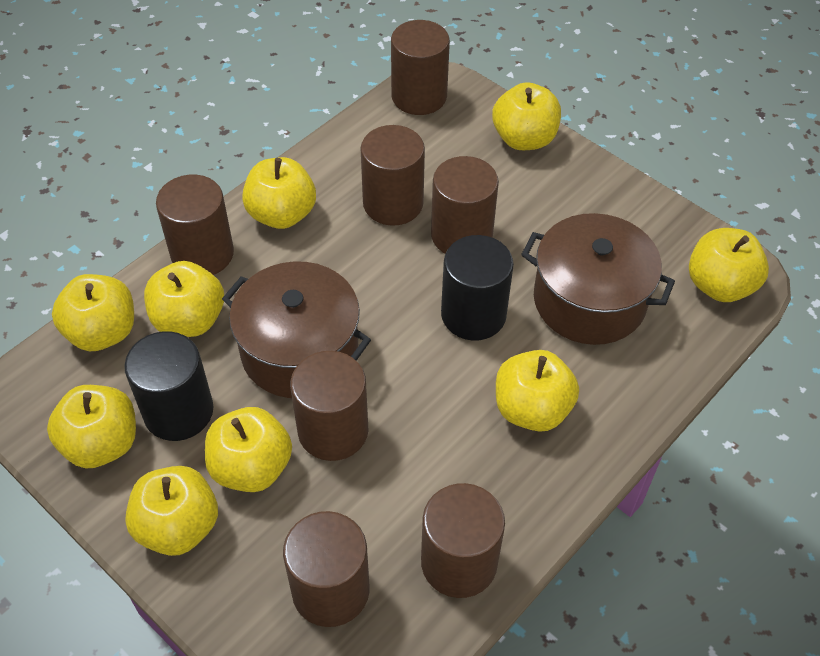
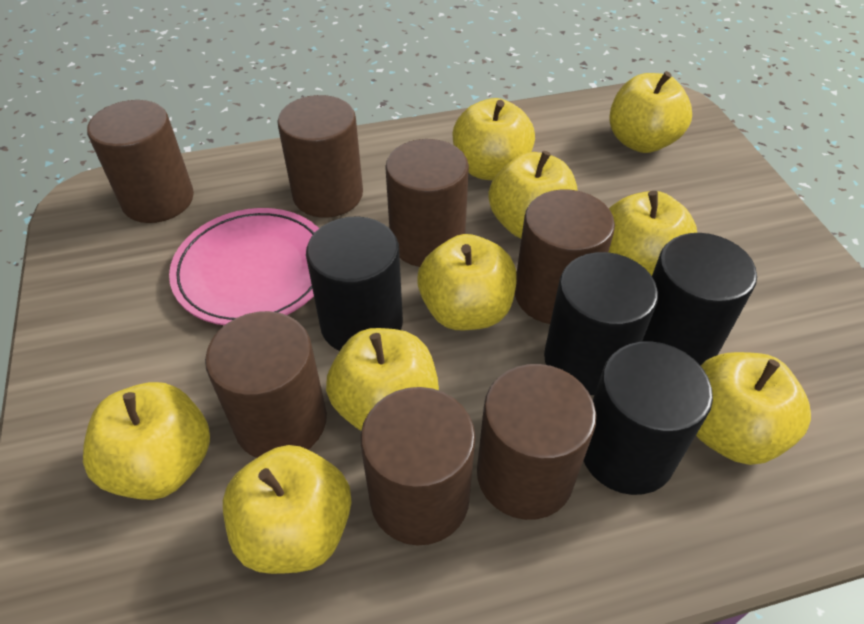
black cylinder: 2 -> 4
brown pot: 2 -> 0
pink plate: 0 -> 1

